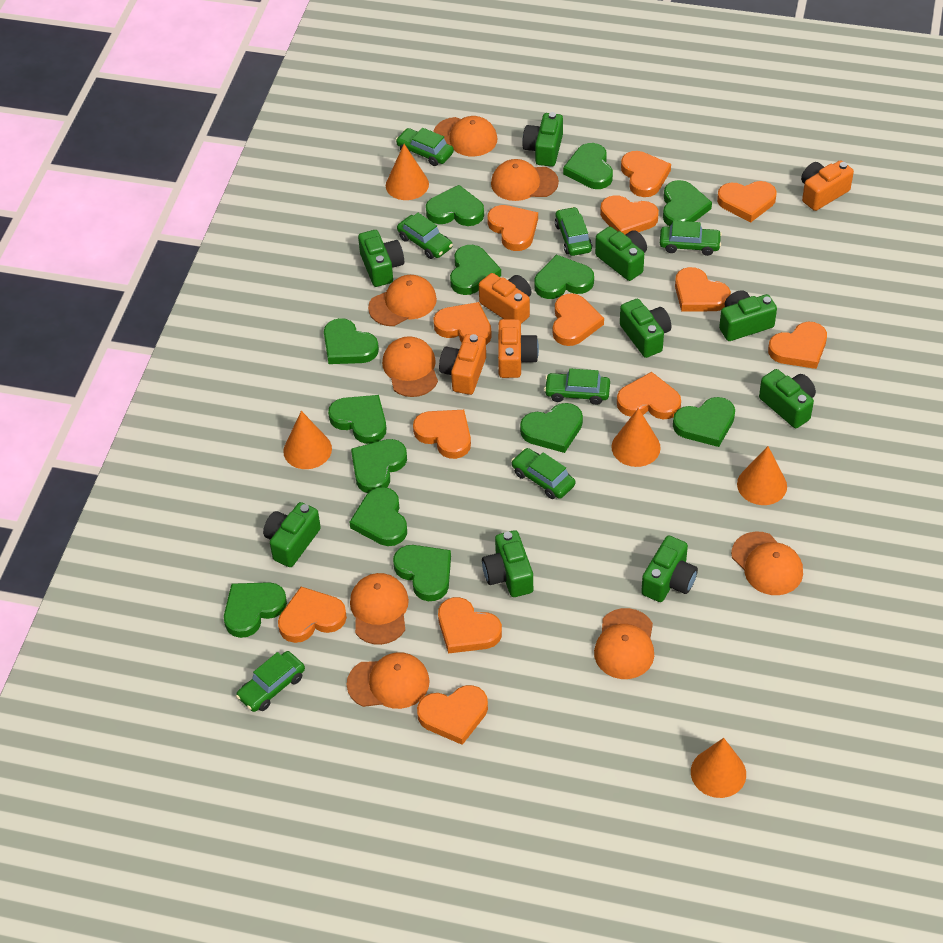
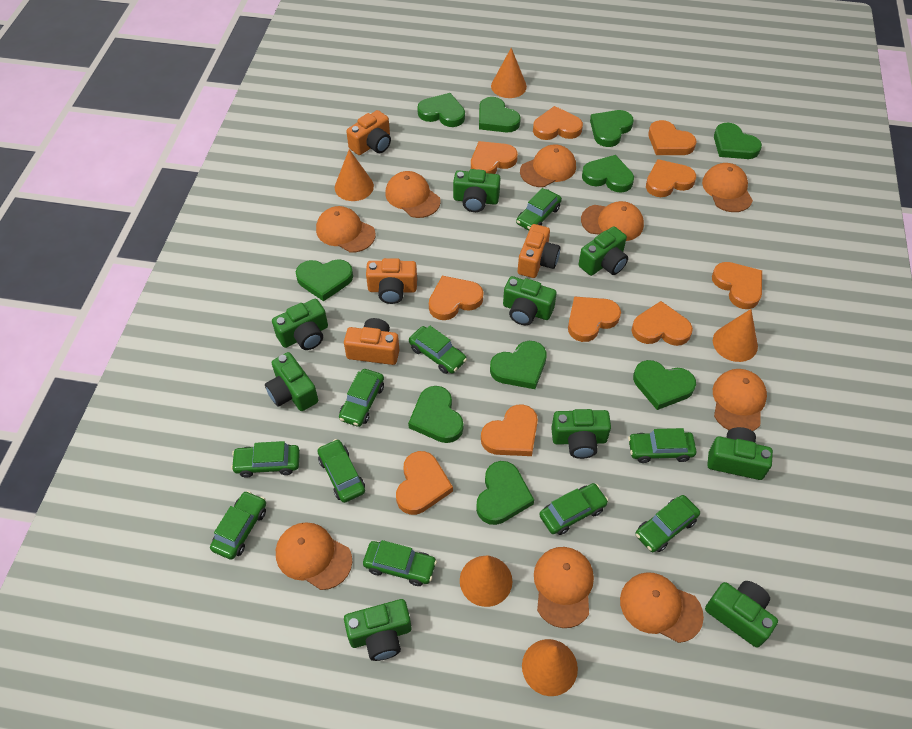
green car: 7 -> 10
green heart: 13 -> 10
orange cap: 8 -> 9
orange heart: 13 -> 10

